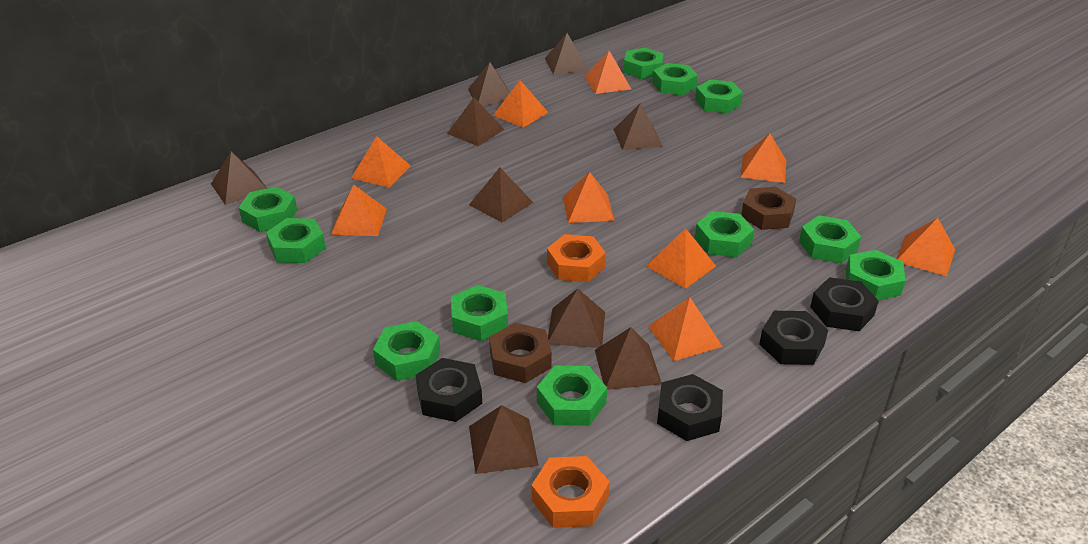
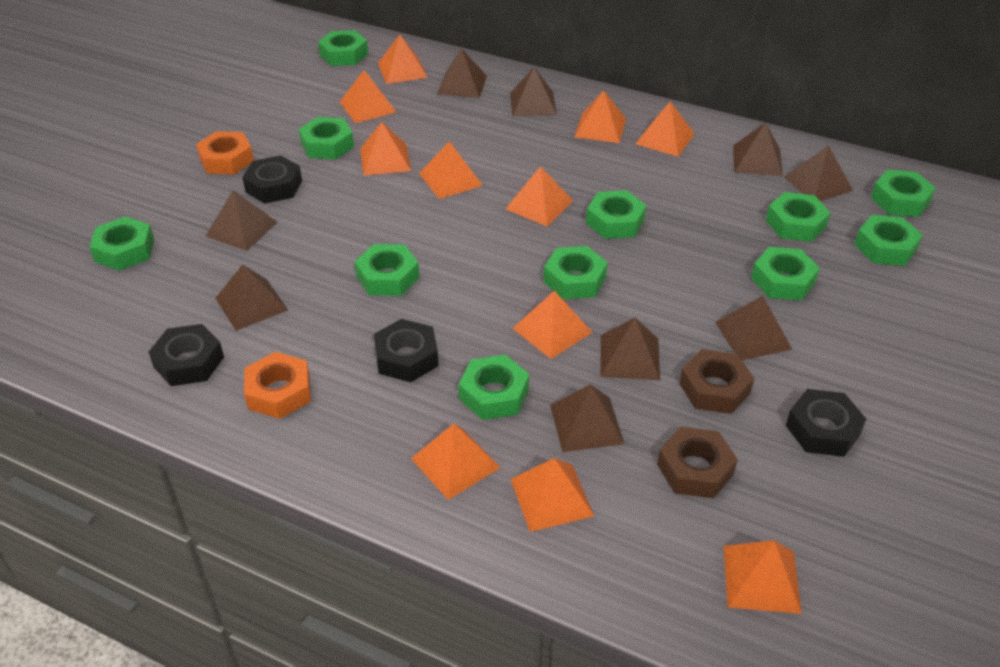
orange pyramid: 9 -> 11

